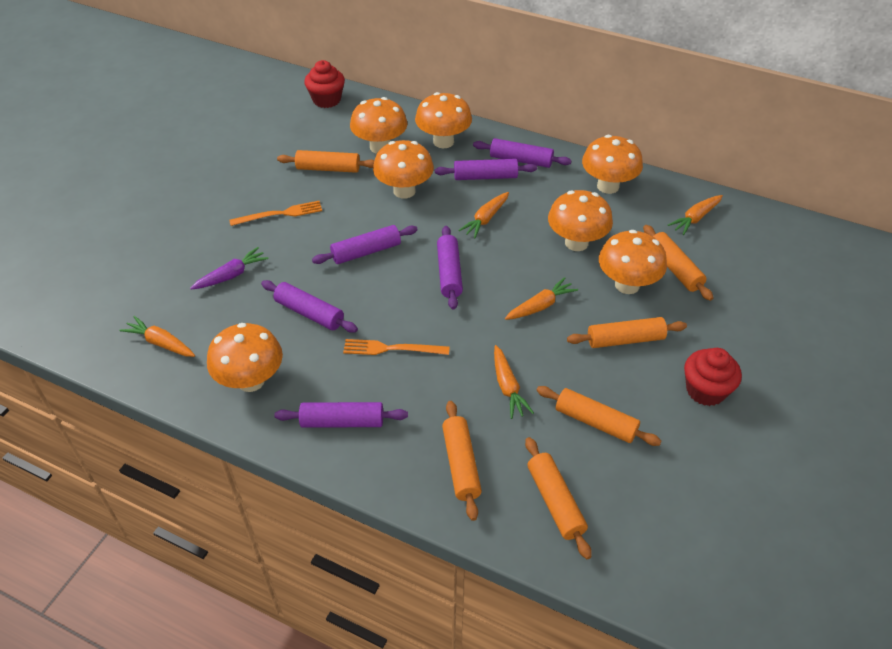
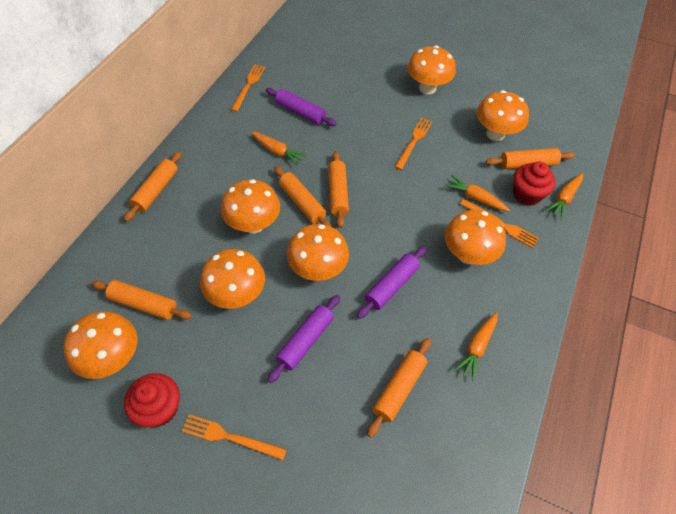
orange carrot: 5 -> 4
orange fork: 2 -> 4
purple carrot: 1 -> 0
purple rolling pin: 6 -> 3

